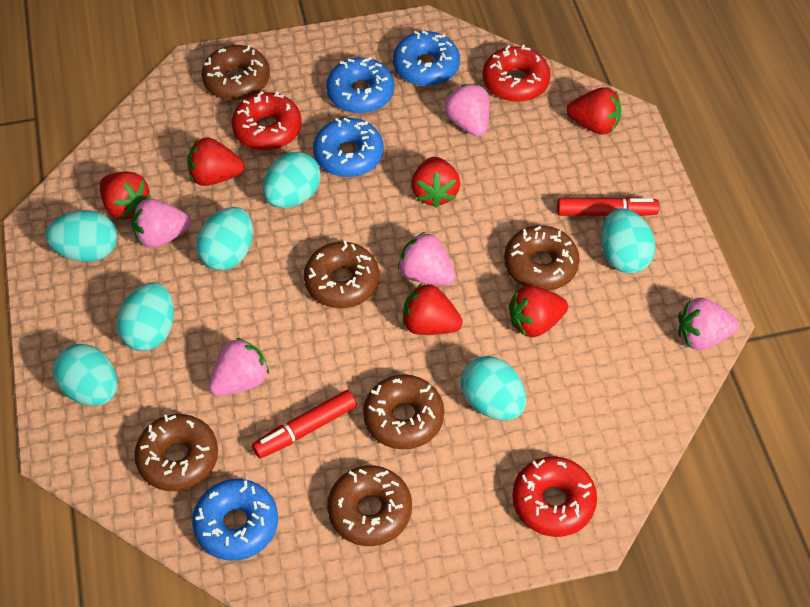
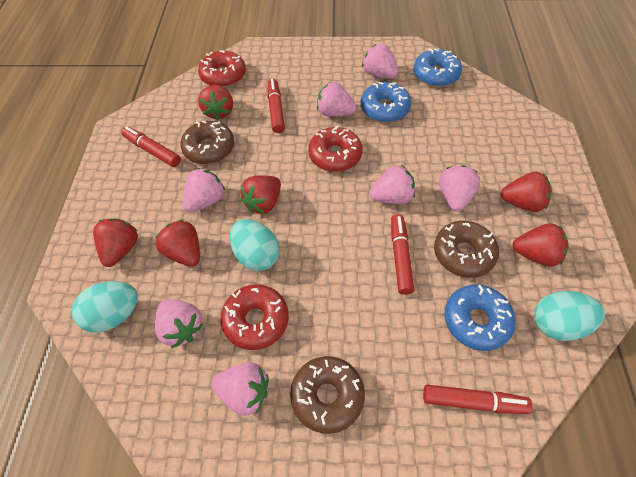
blue donut: 4 -> 3
brown donut: 6 -> 3
pink strawberry: 5 -> 7
red marker: 2 -> 4
turquoise egg: 7 -> 3

